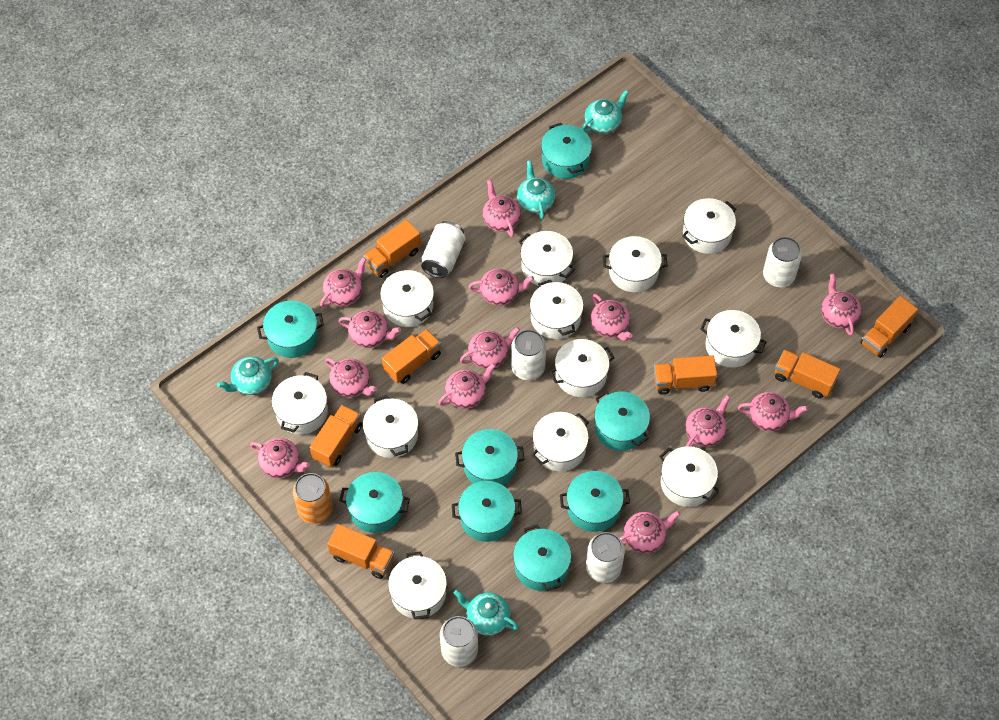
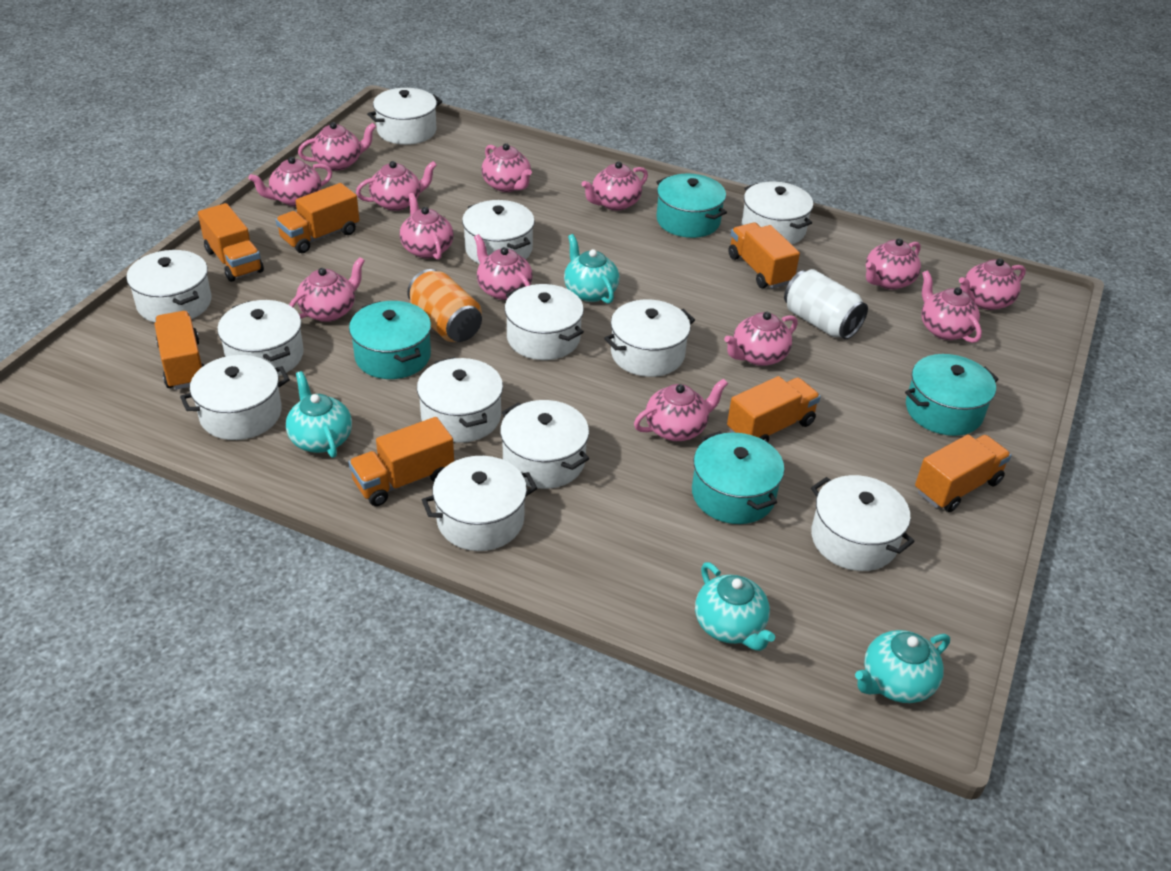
turquoise pot: 8 -> 4
white can: 5 -> 1

